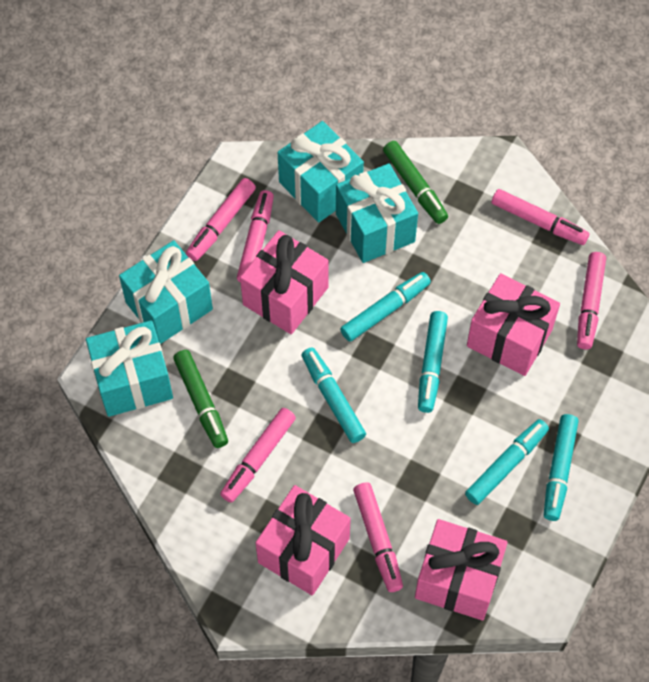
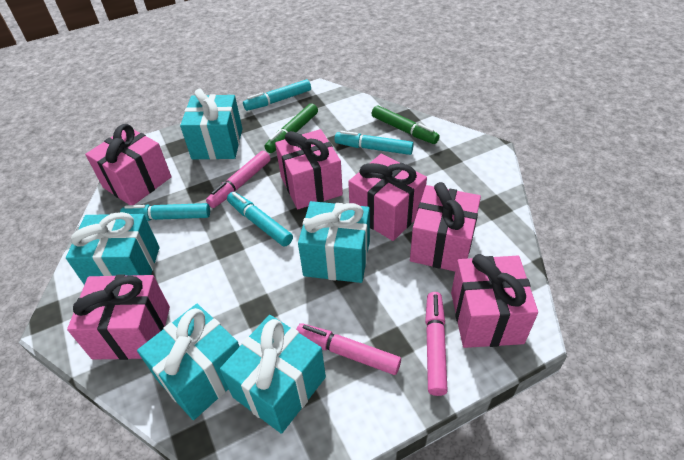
pink gift: 4 -> 6
pink marker: 6 -> 3
turquoise gift: 4 -> 5
turquoise marker: 5 -> 4

